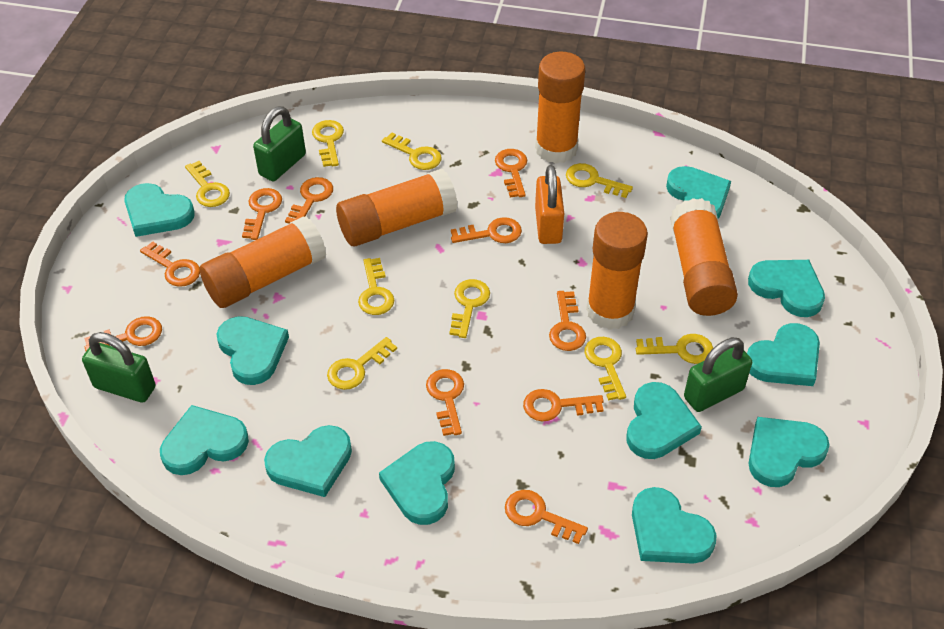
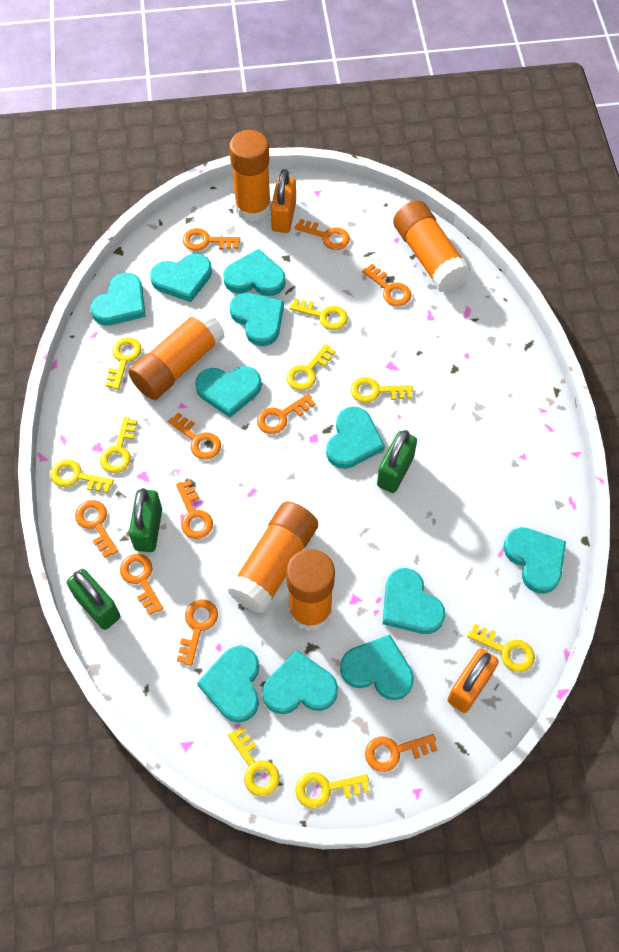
orange padlock: 1 -> 2

